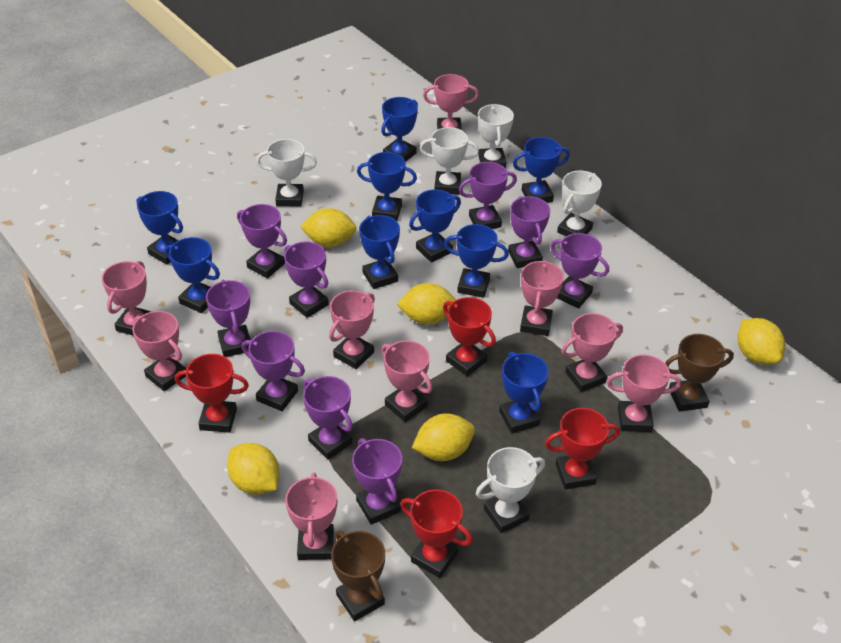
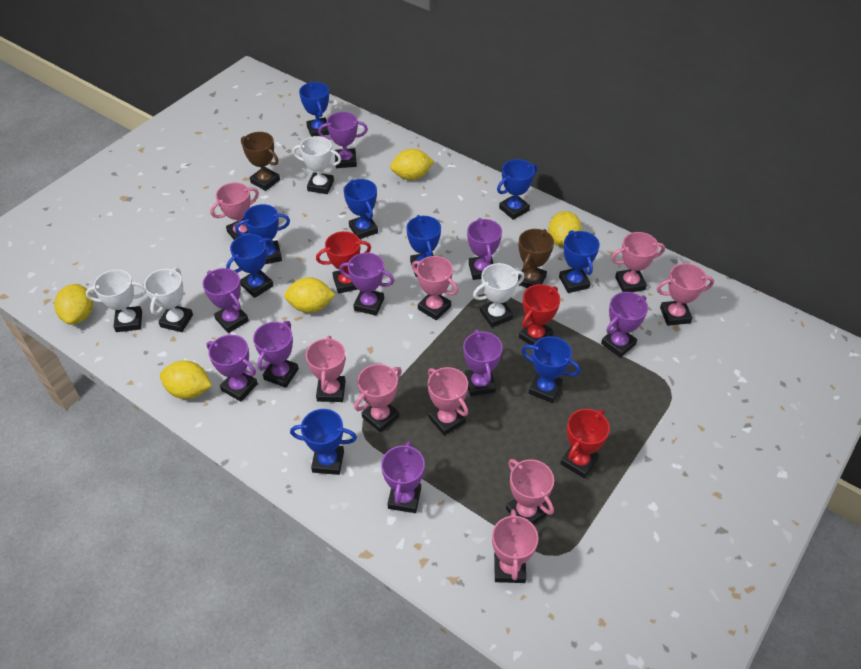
red trophy: 4 -> 3
white trophy: 5 -> 4

